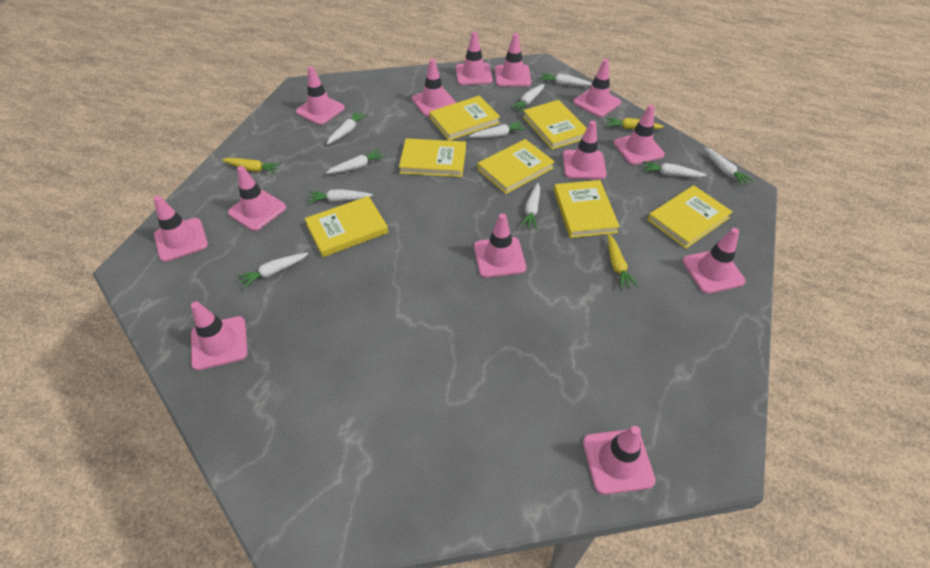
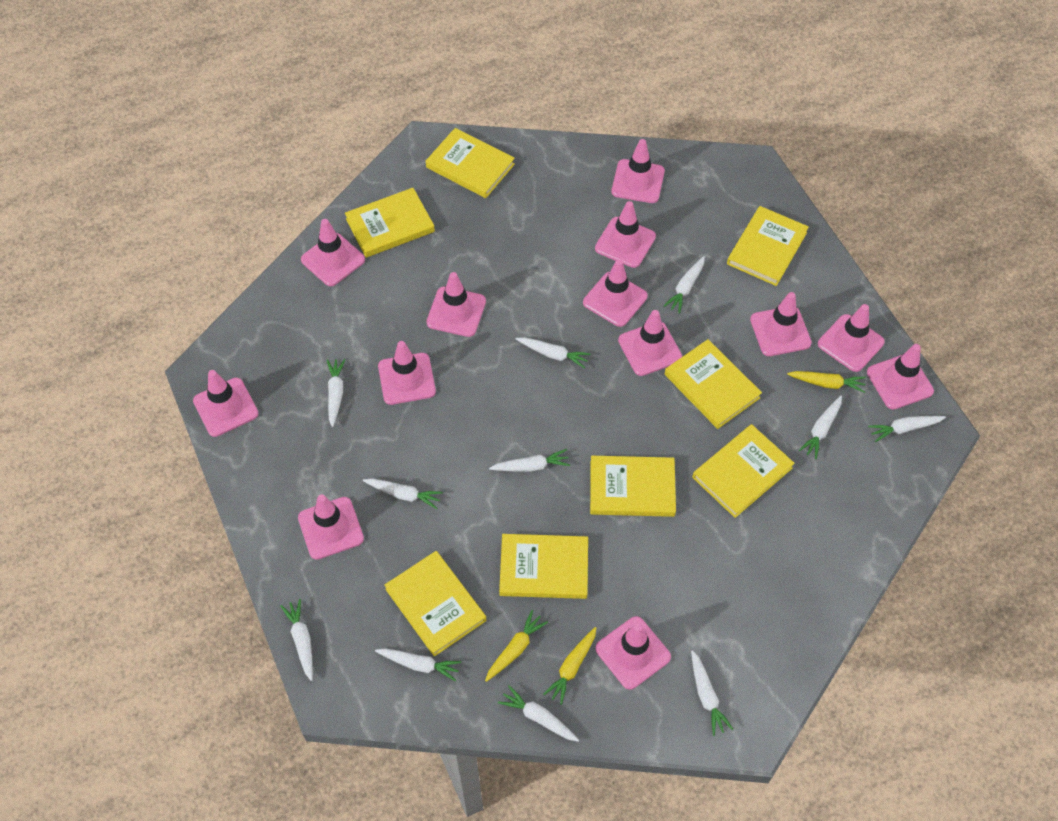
white carrot: 10 -> 11
yellow book: 7 -> 8

